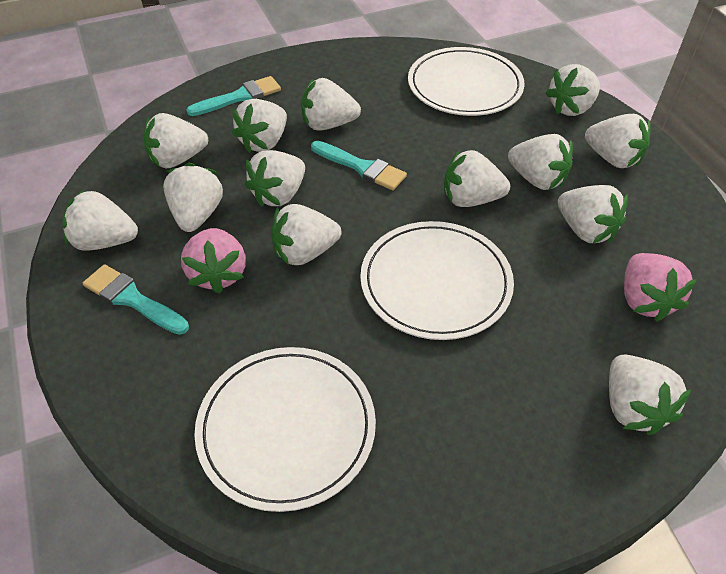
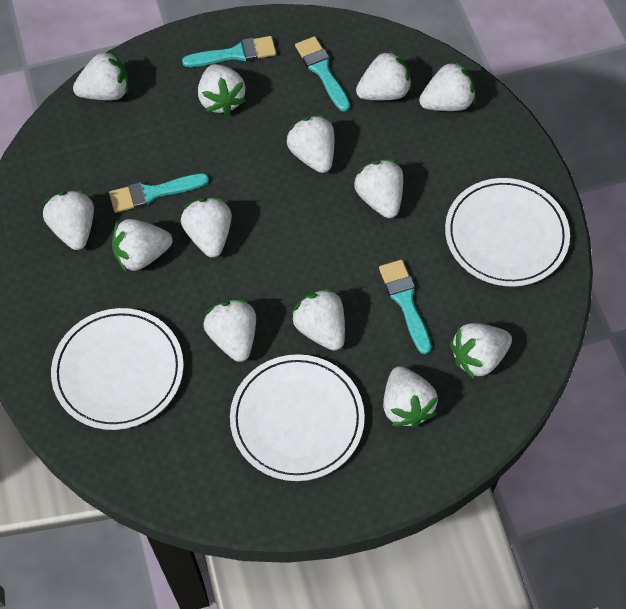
pink strawberry: 2 -> 0
turquoise brush: 3 -> 4

